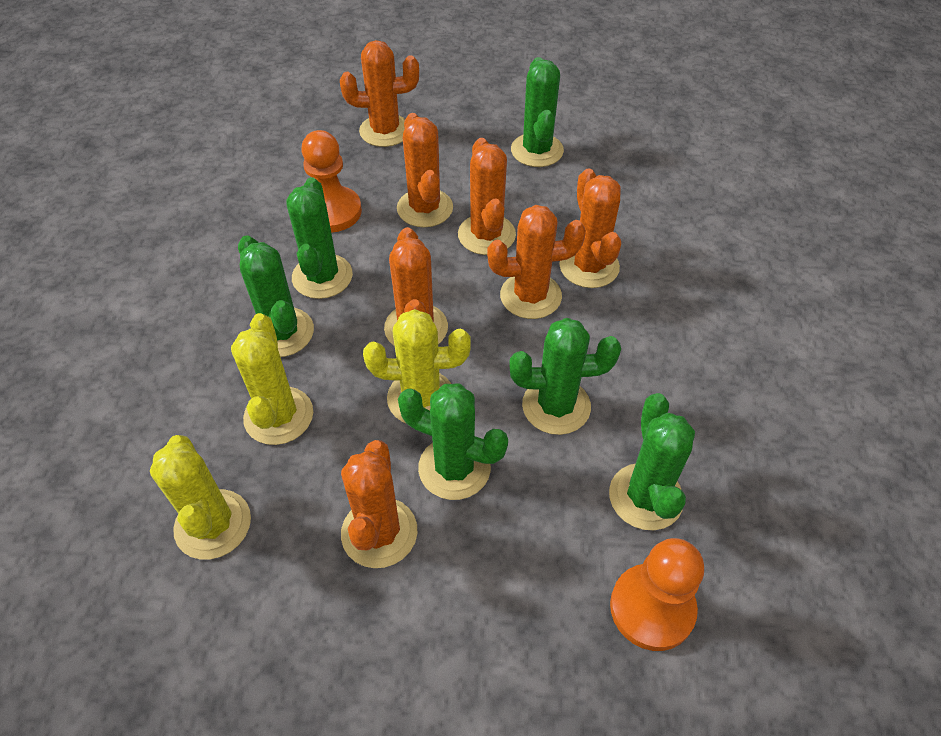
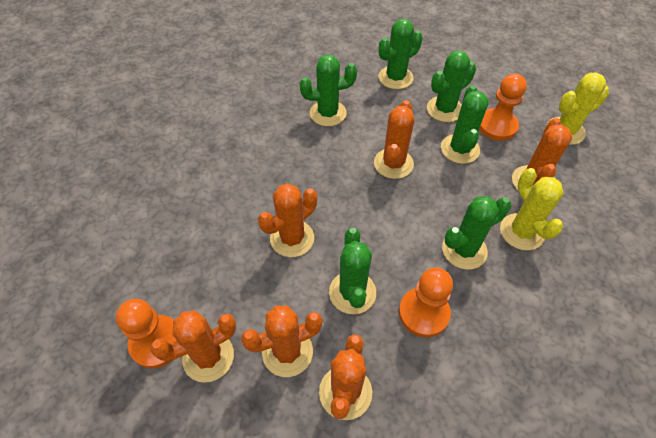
orange cactus: 7 -> 6
orange pawn: 2 -> 3
yellow cactus: 3 -> 2

